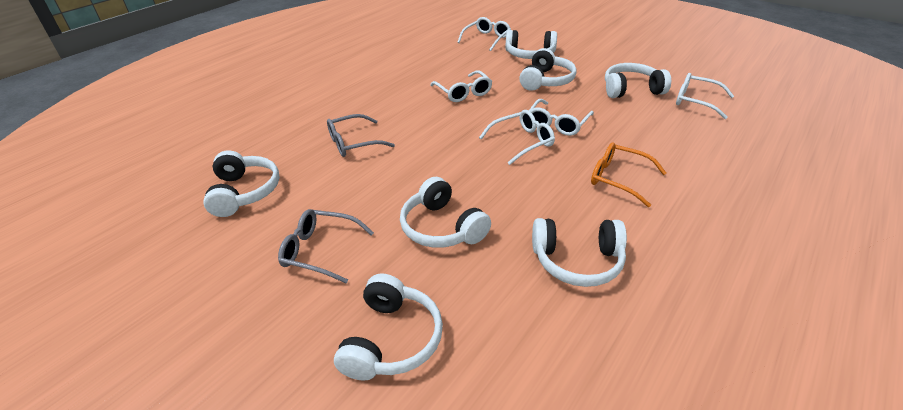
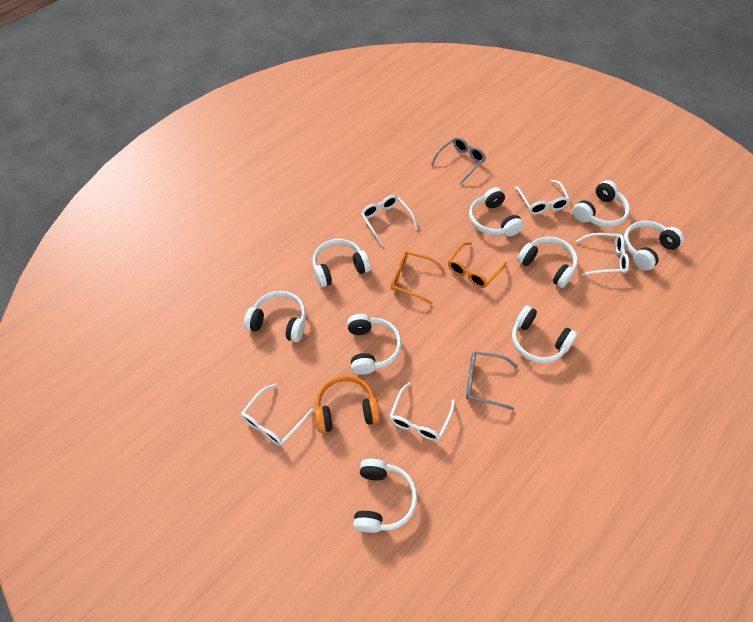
orange glasses: 1 -> 2
orange headphones: 0 -> 1
white headphones: 7 -> 9

